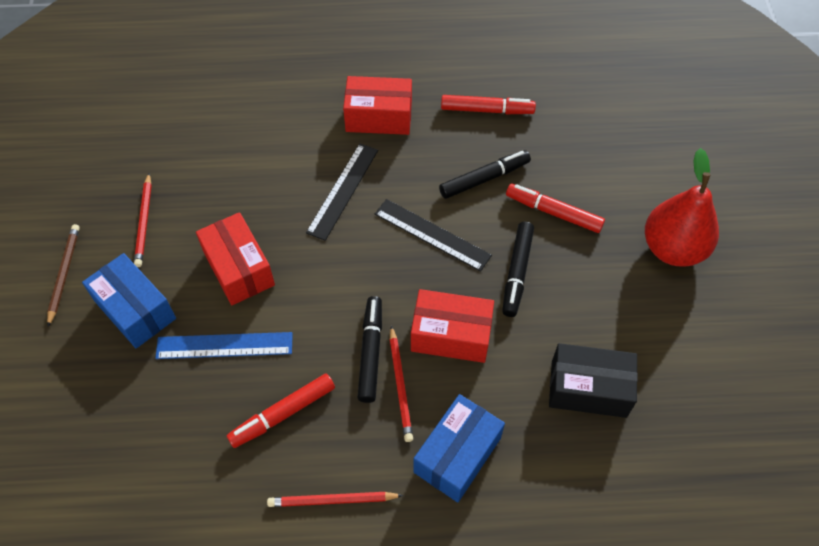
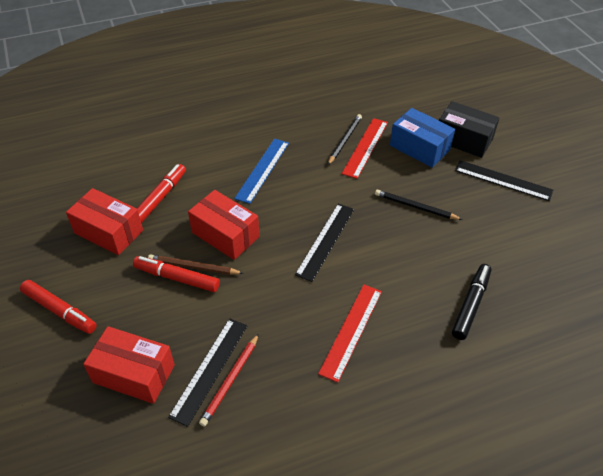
black marker: 3 -> 1
black pencil: 0 -> 2
black ruler: 2 -> 3
blue box: 2 -> 1
red pear: 1 -> 0
red pencil: 3 -> 1
red ruler: 0 -> 2

